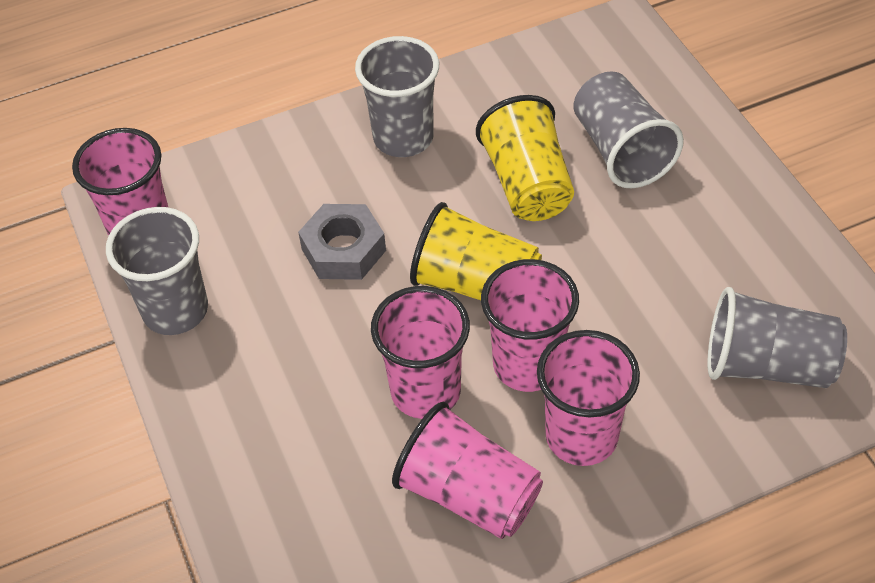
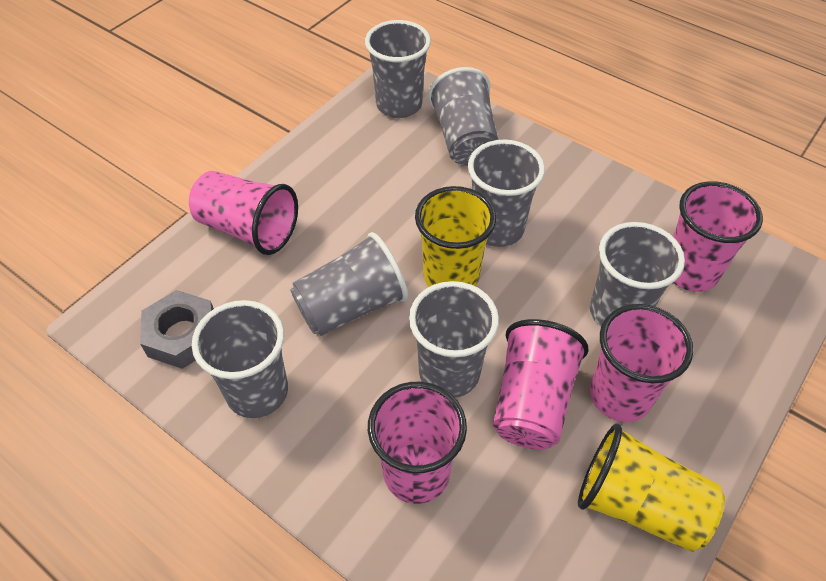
grey cup: 4 -> 7

